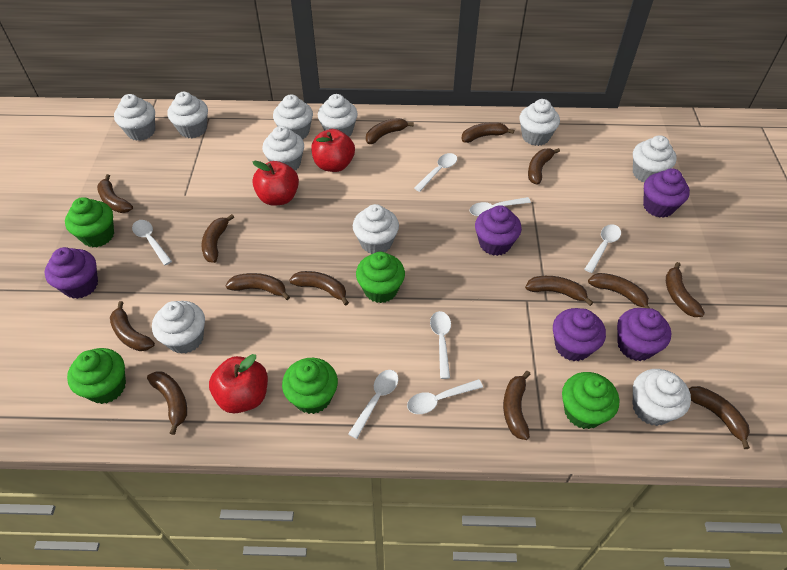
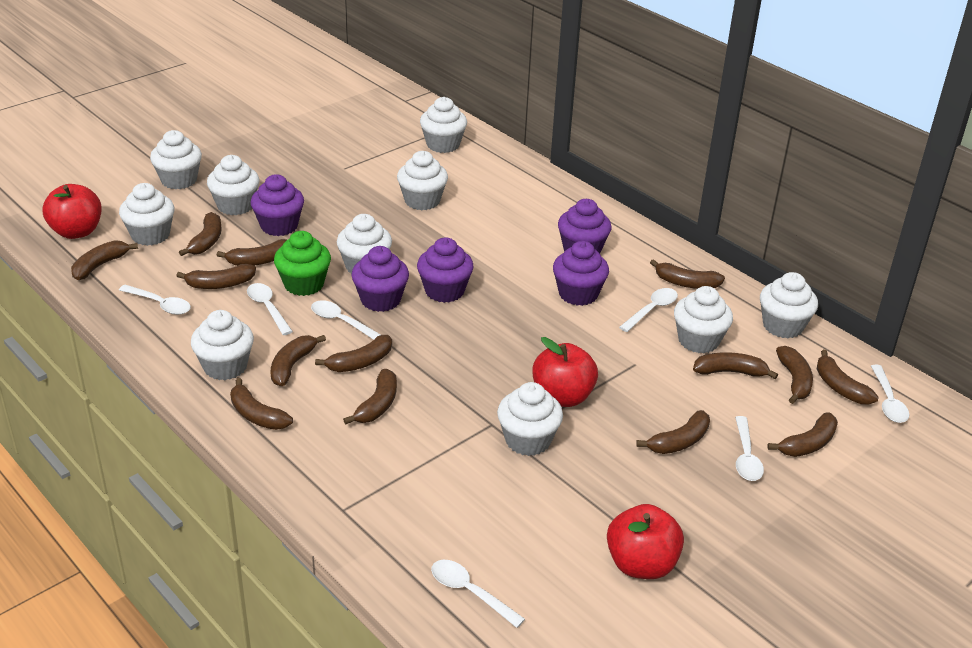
green cupcake: 5 -> 1

